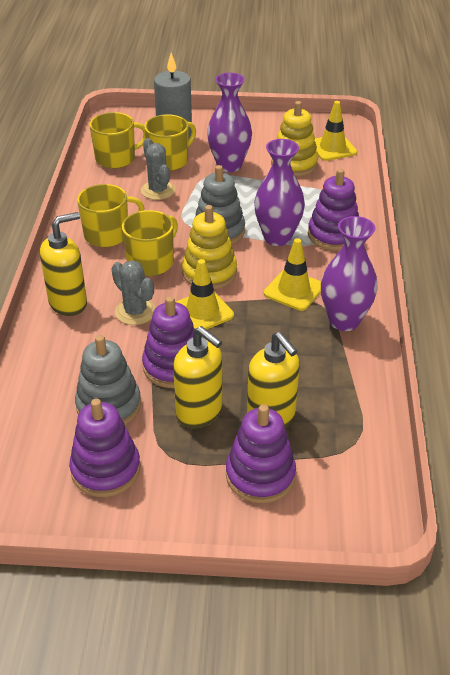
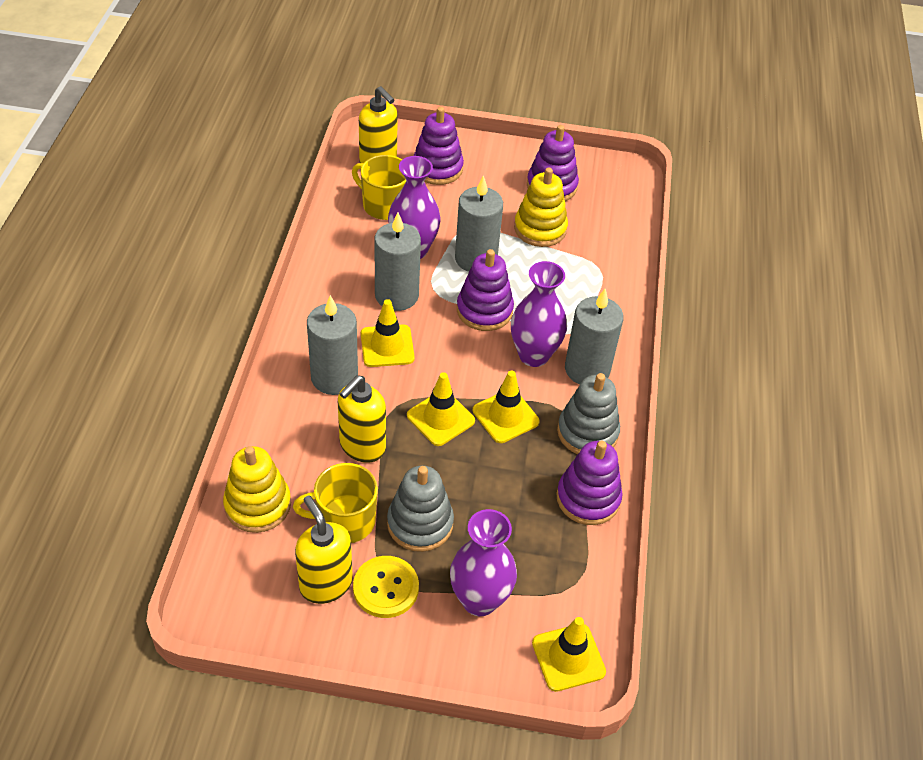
grey cactus: 2 -> 0
grey candle: 1 -> 4
yellow button: 0 -> 1
yellow mug: 4 -> 2
yellow traffic cone: 3 -> 4

